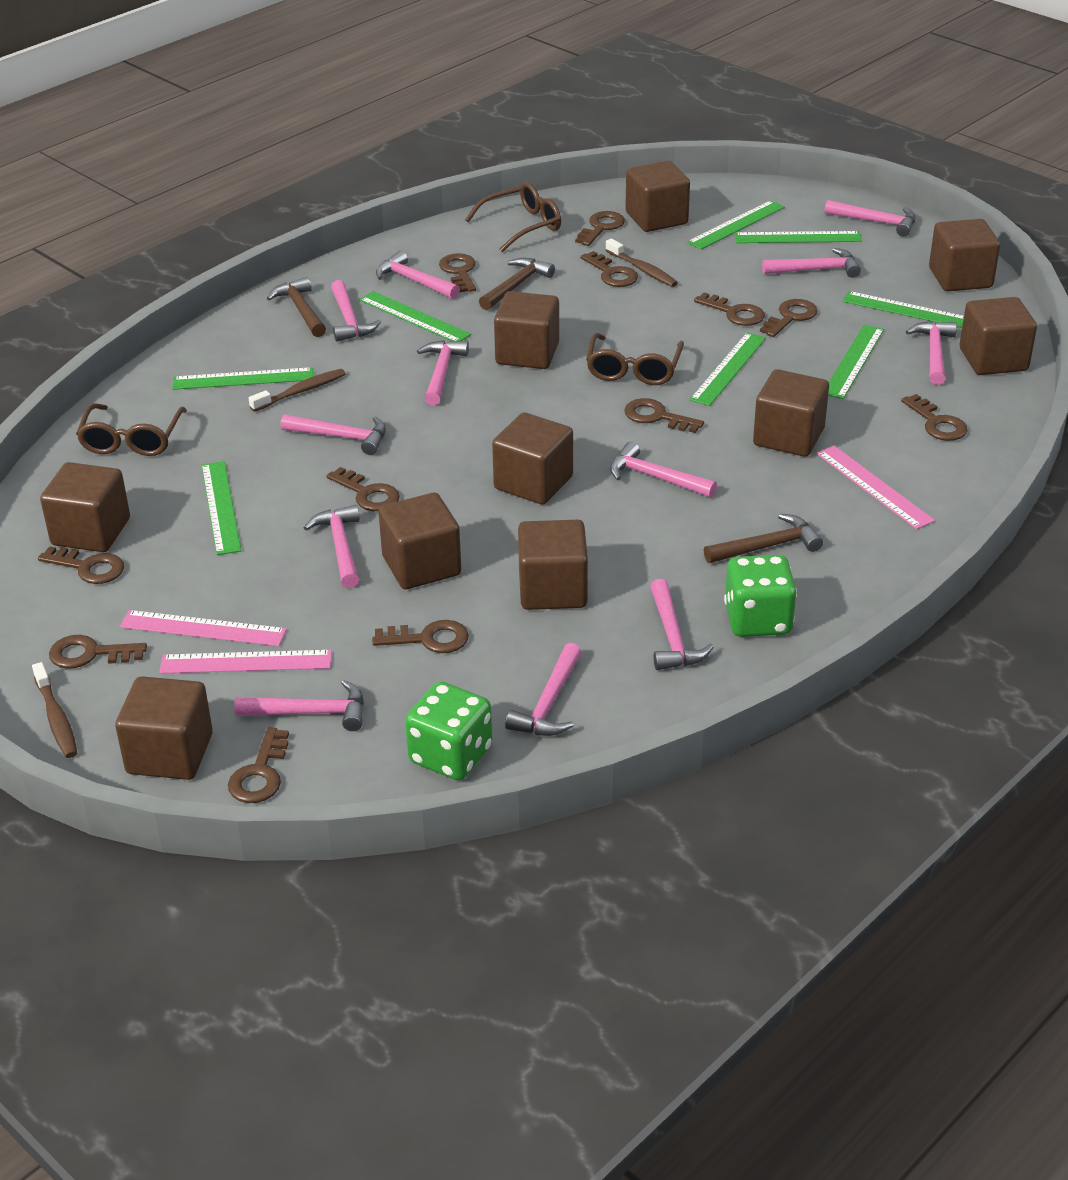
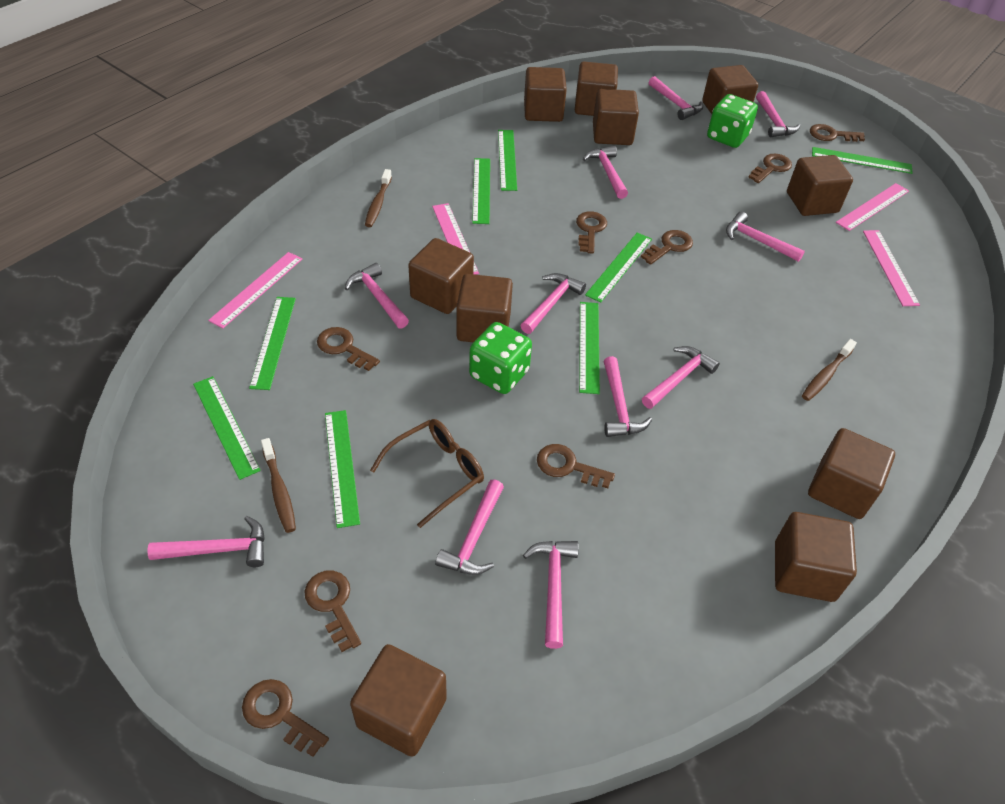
brown glasses: 3 -> 1
brown hammer: 3 -> 0
brown key: 12 -> 8
pink hammer: 12 -> 11
pink ruler: 3 -> 4

